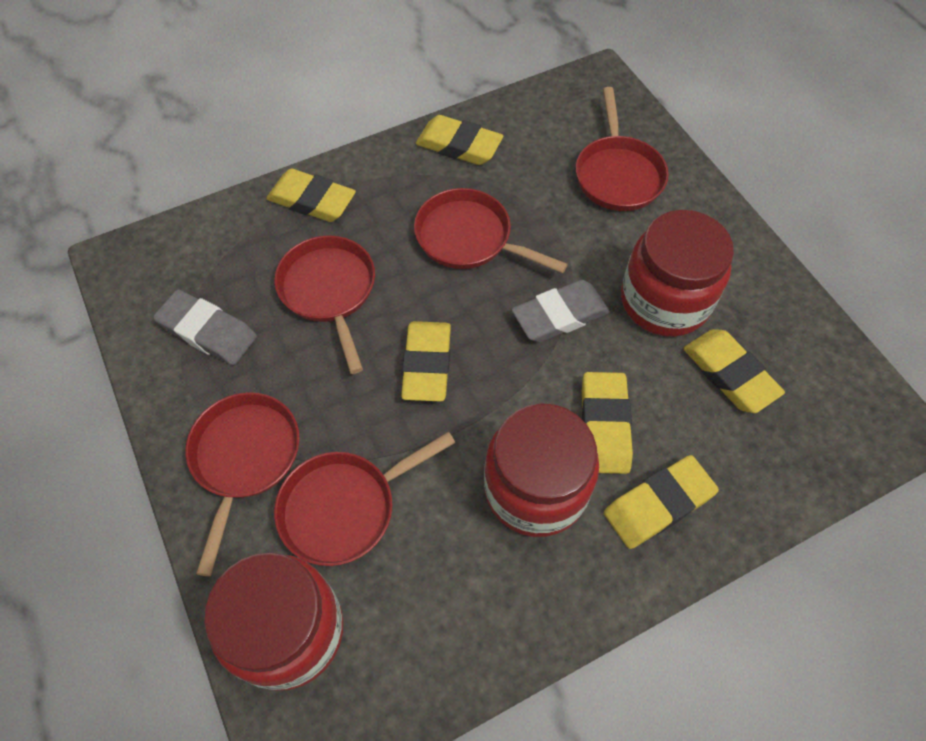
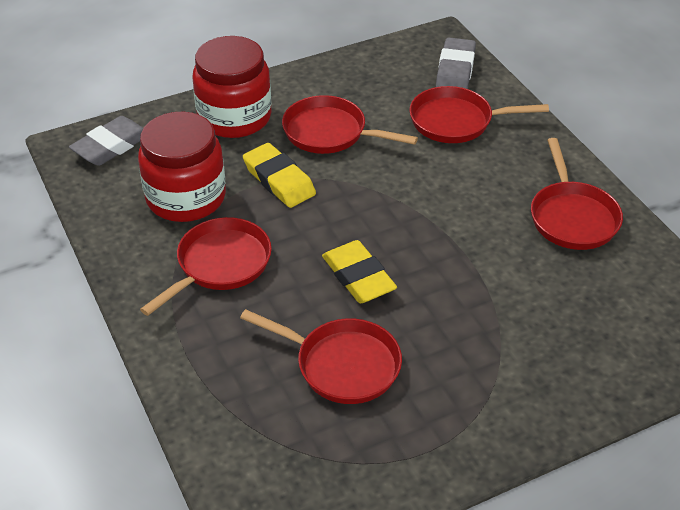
red jar: 3 -> 2
yellow eraser: 6 -> 2

